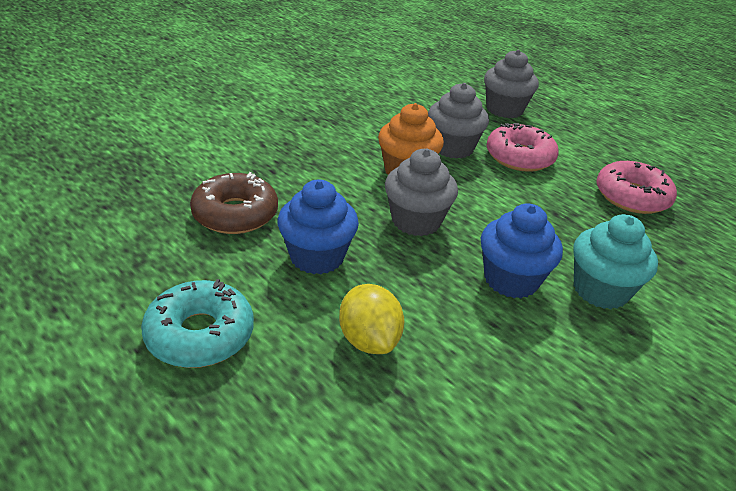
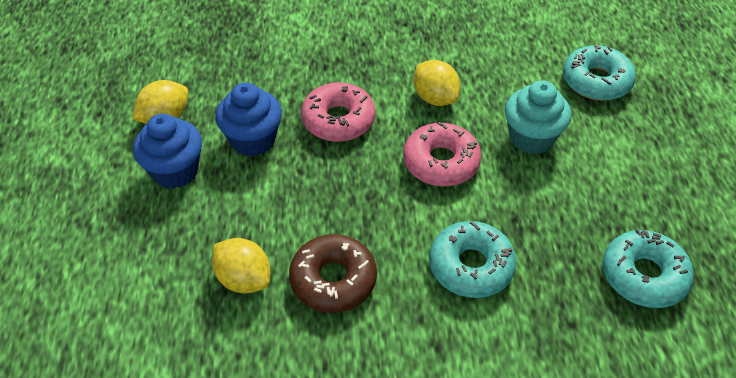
grey cupcake: 3 -> 0
orange cupcake: 1 -> 0
turquoise donut: 1 -> 3
yellow lemon: 1 -> 3

